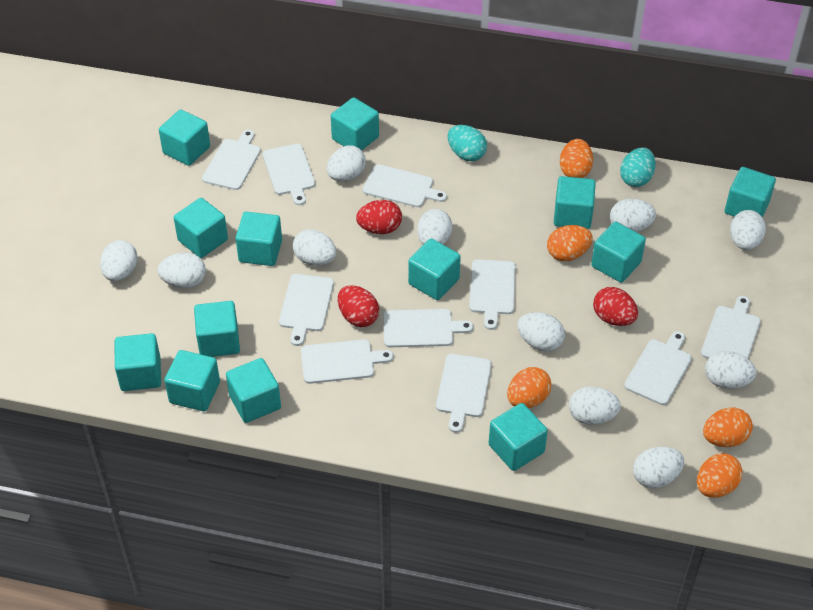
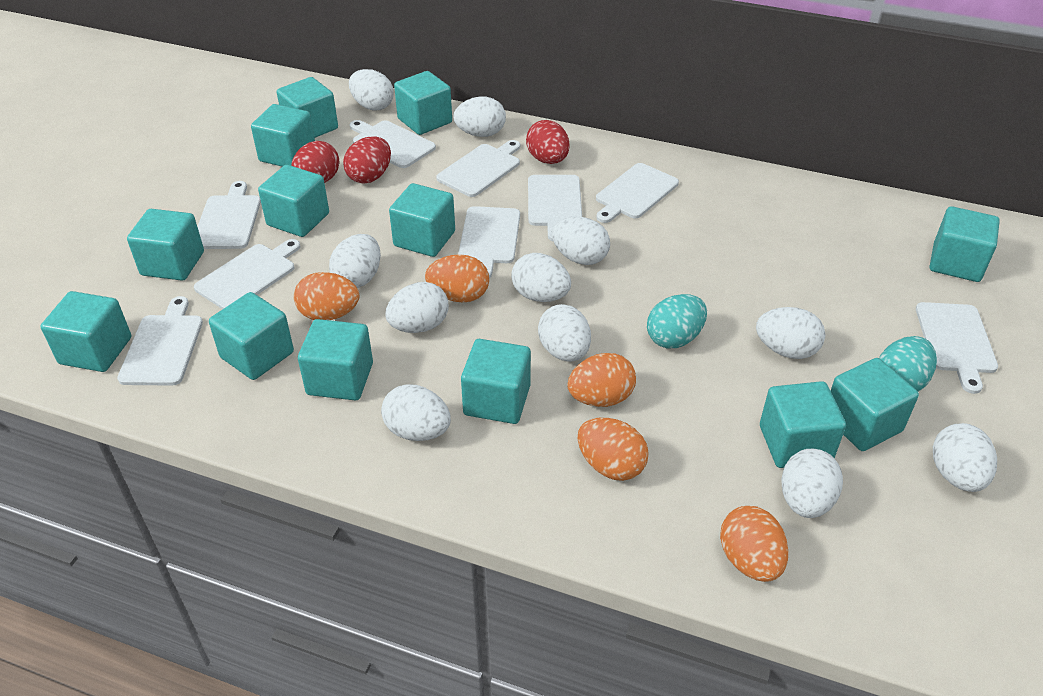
white cutting board: 10 -> 9

